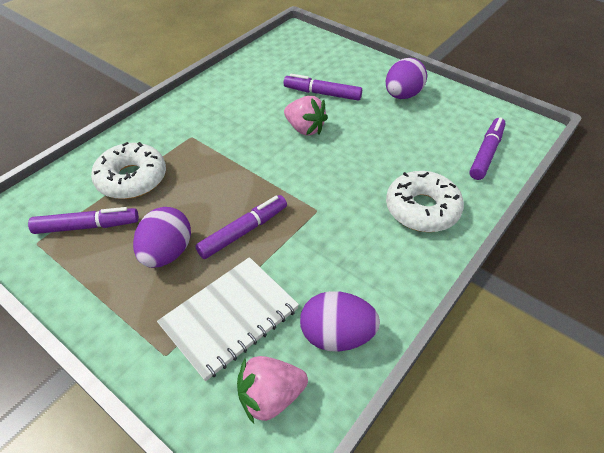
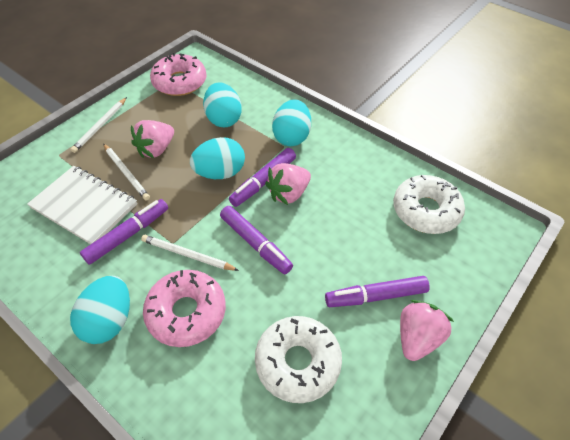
pink donut: 0 -> 2
pink strawberry: 2 -> 3
purple egg: 3 -> 0
turquoise egg: 0 -> 4
white pencil: 0 -> 3

